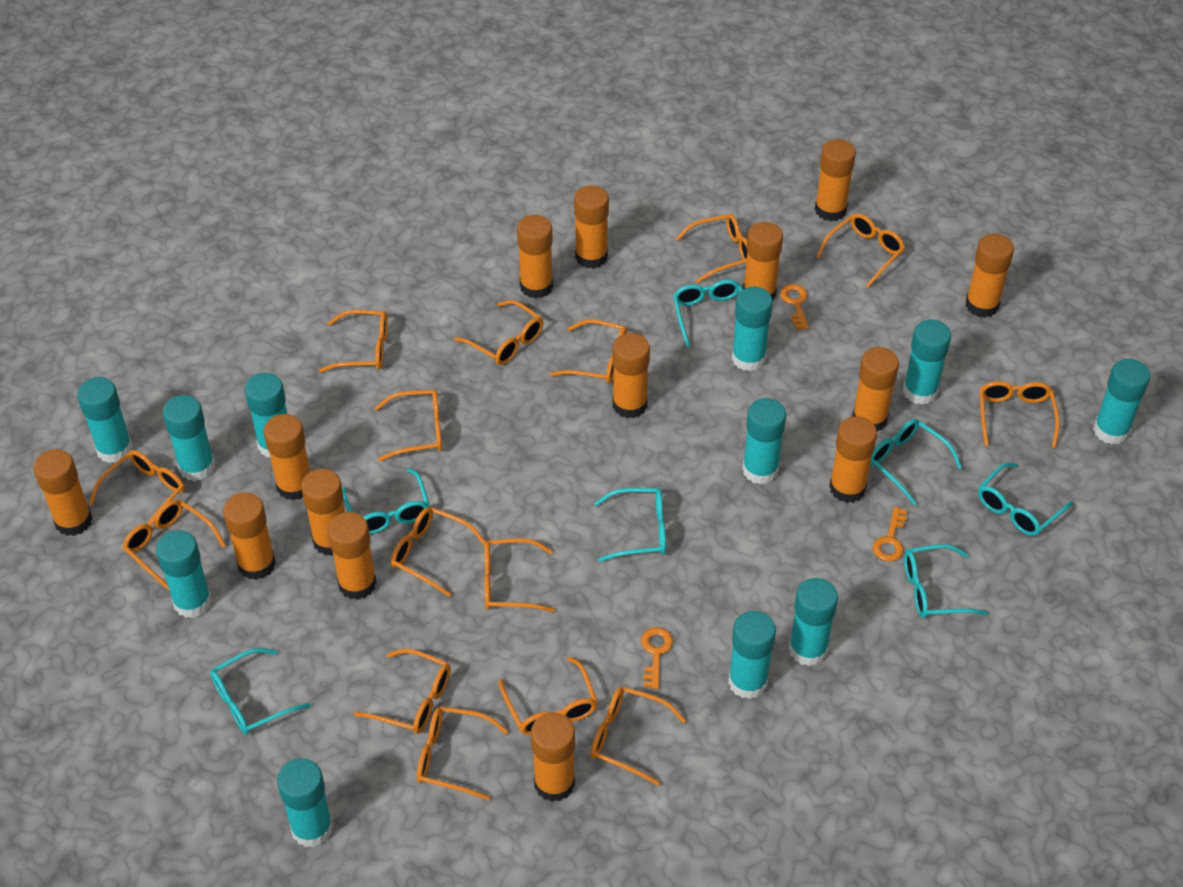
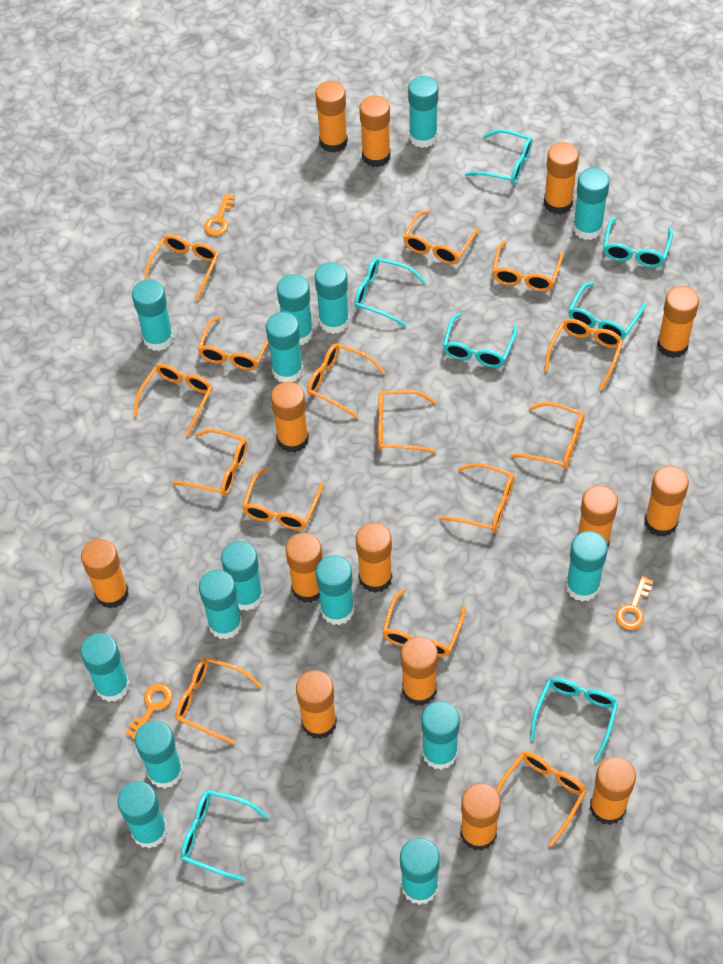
turquoise glue stick: 11 -> 15

